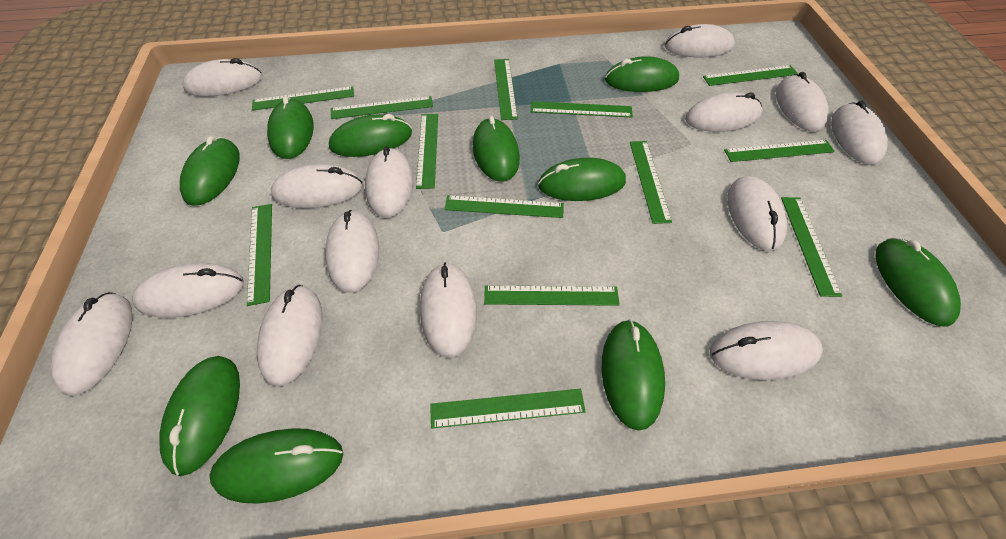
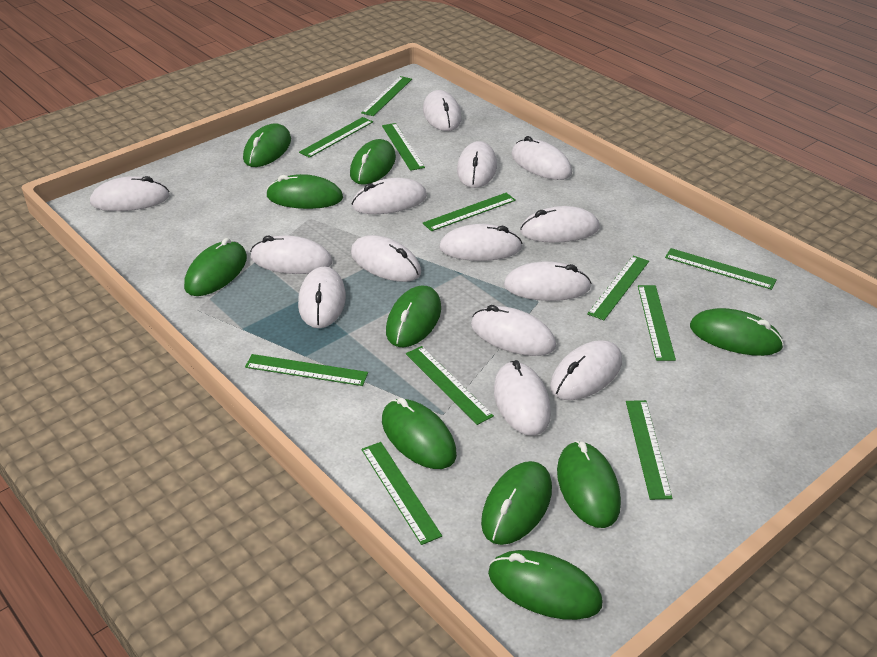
green ruler: 13 -> 11

